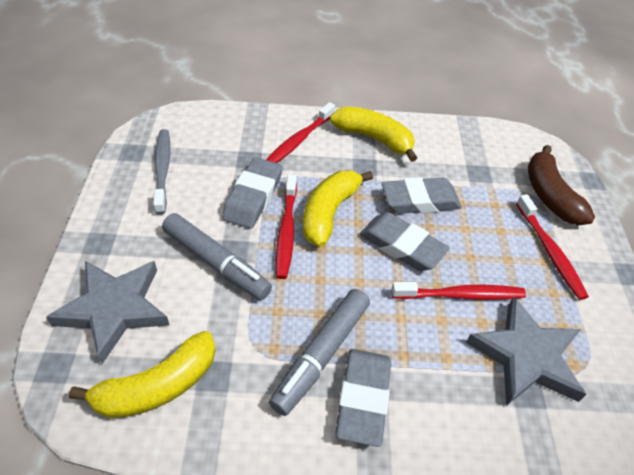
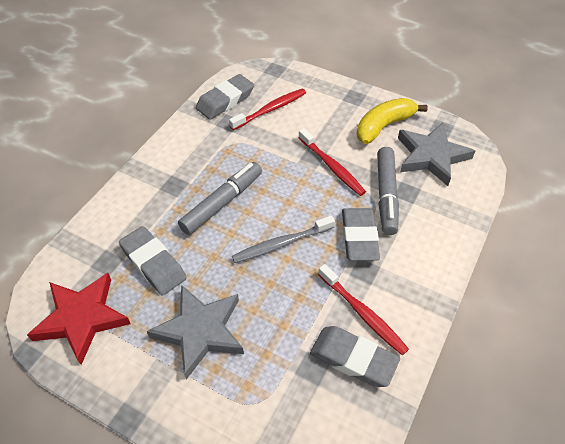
brown banana: 1 -> 0
red star: 0 -> 1
red toothbrush: 4 -> 3
yellow banana: 3 -> 1

